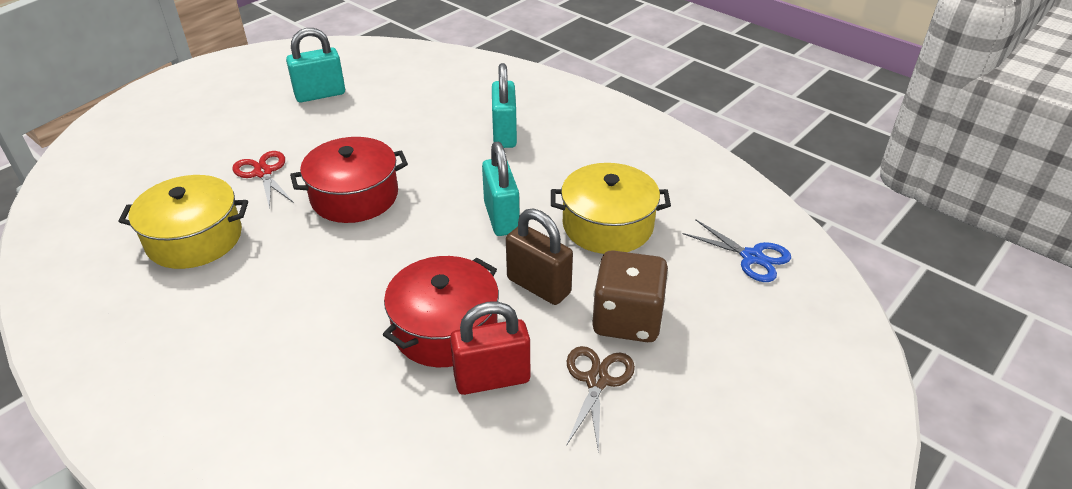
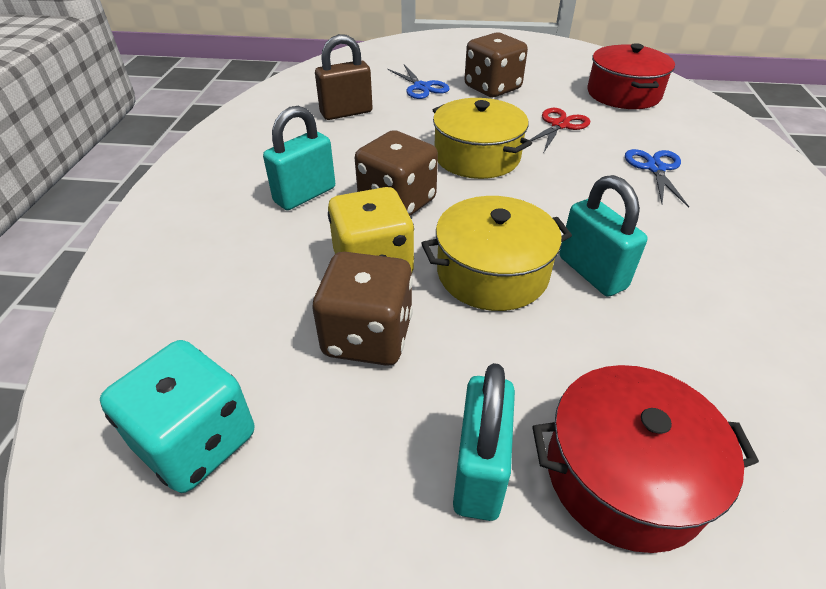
blue scissors: 1 -> 2
brown dice: 1 -> 3
brown scissors: 1 -> 0
red padlock: 1 -> 0
turquoise dice: 0 -> 1
yellow dice: 0 -> 1

